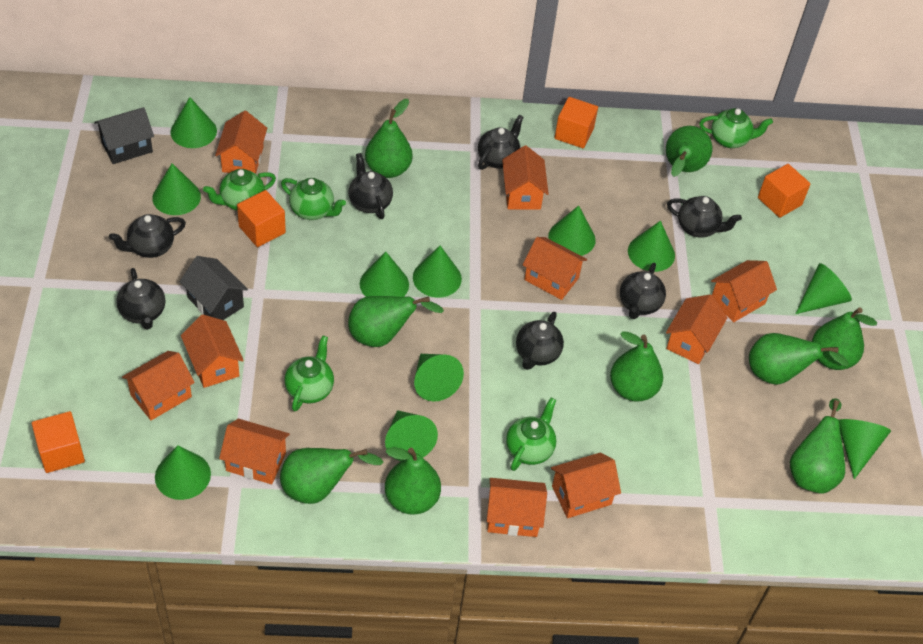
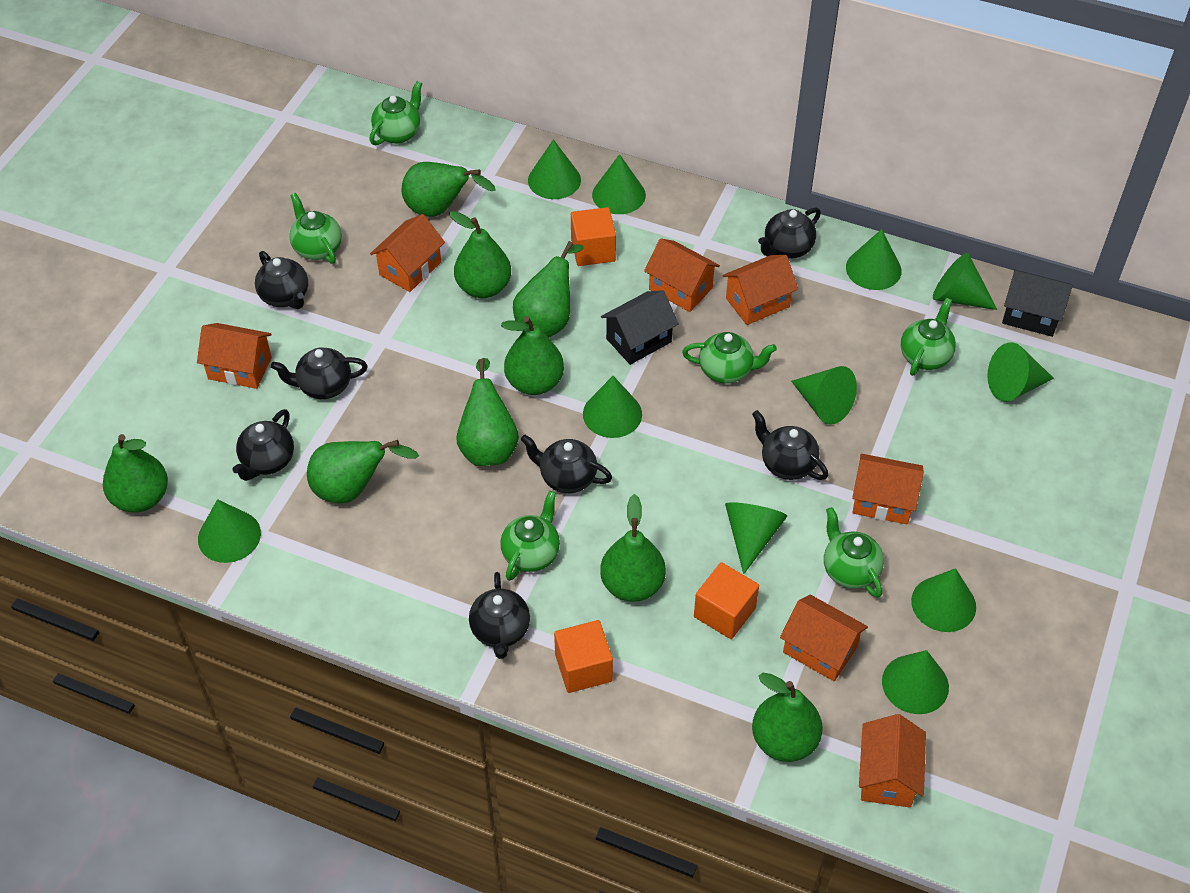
green teapot: 5 -> 6
orange cube: 4 -> 3
orange house: 10 -> 7

